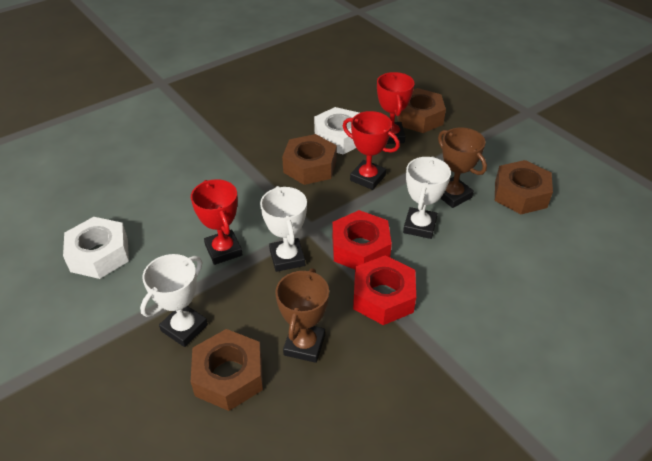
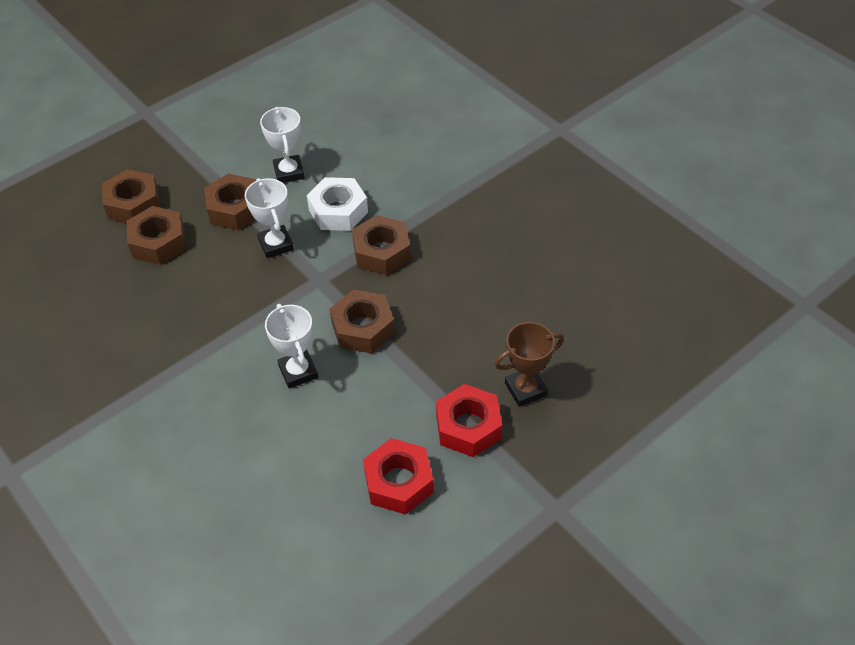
brown nut: 4 -> 5
brown trophy: 2 -> 1
red trophy: 3 -> 0
white nut: 2 -> 1

